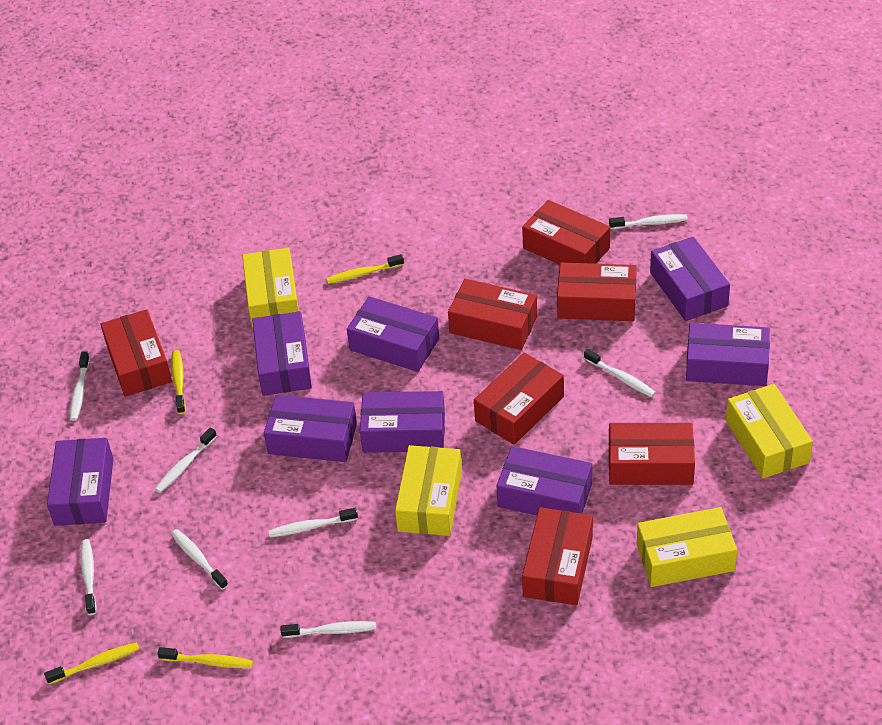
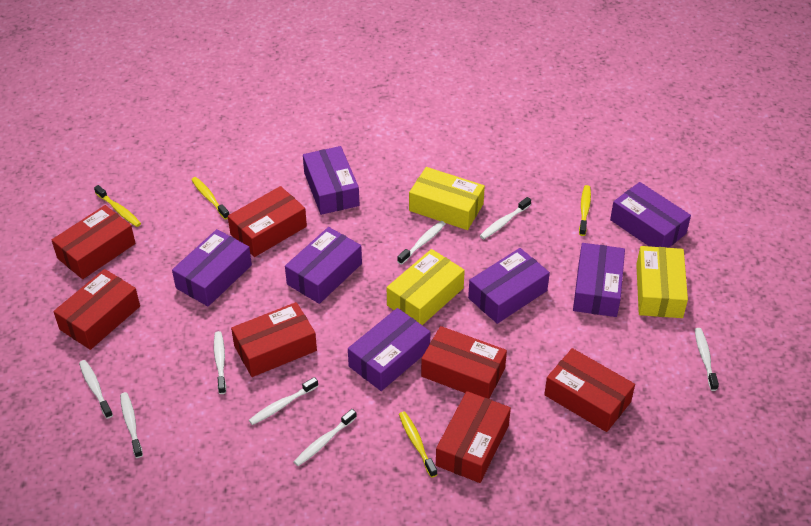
purple box: 8 -> 7
yellow box: 4 -> 3

